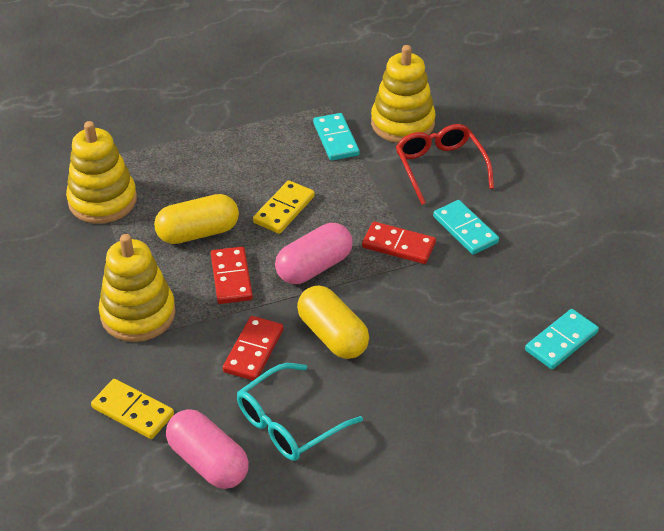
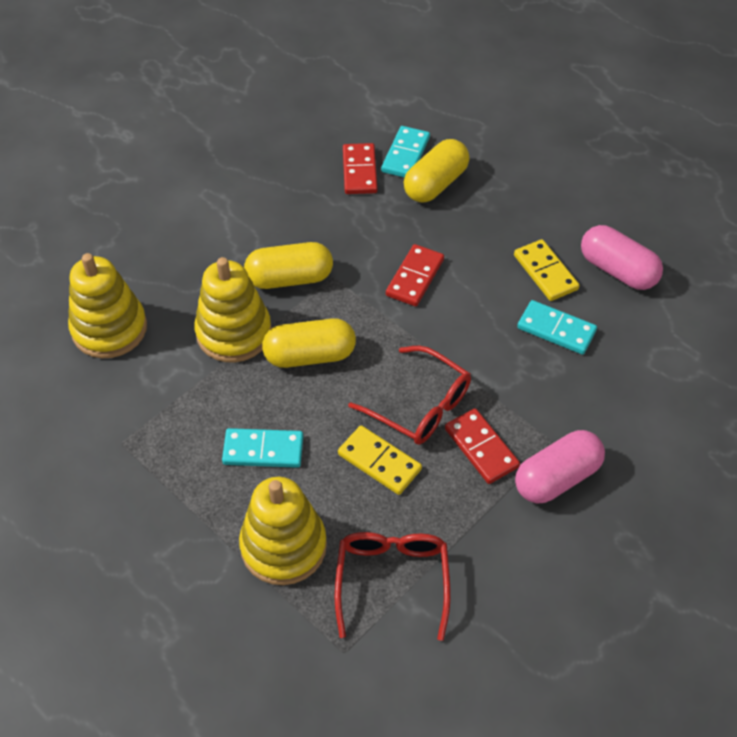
red glasses: 1 -> 2
turquoise glasses: 1 -> 0
yellow capsule: 2 -> 3

